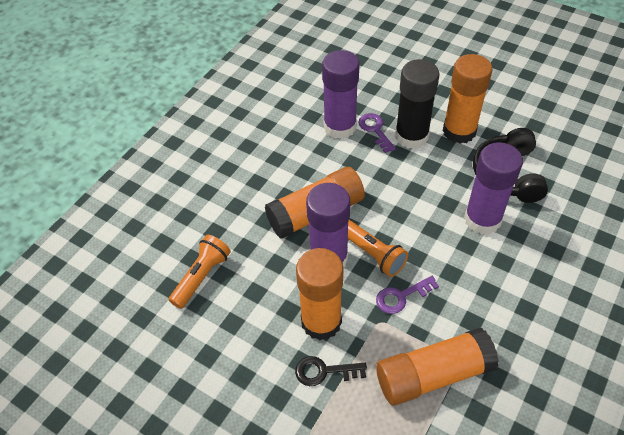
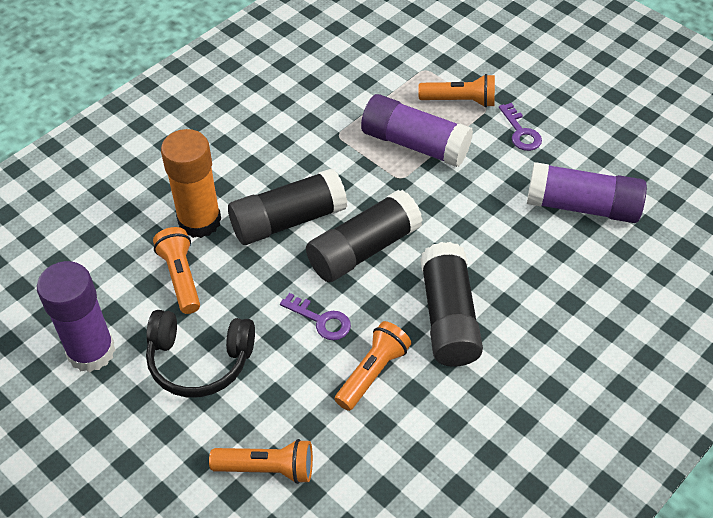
black glue stick: 1 -> 3
black key: 1 -> 0
orange flashlight: 2 -> 4
orange glue stick: 4 -> 1

